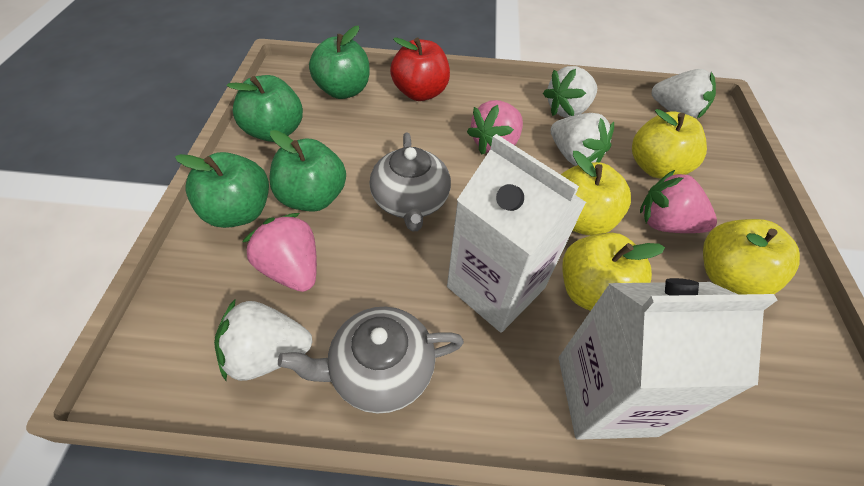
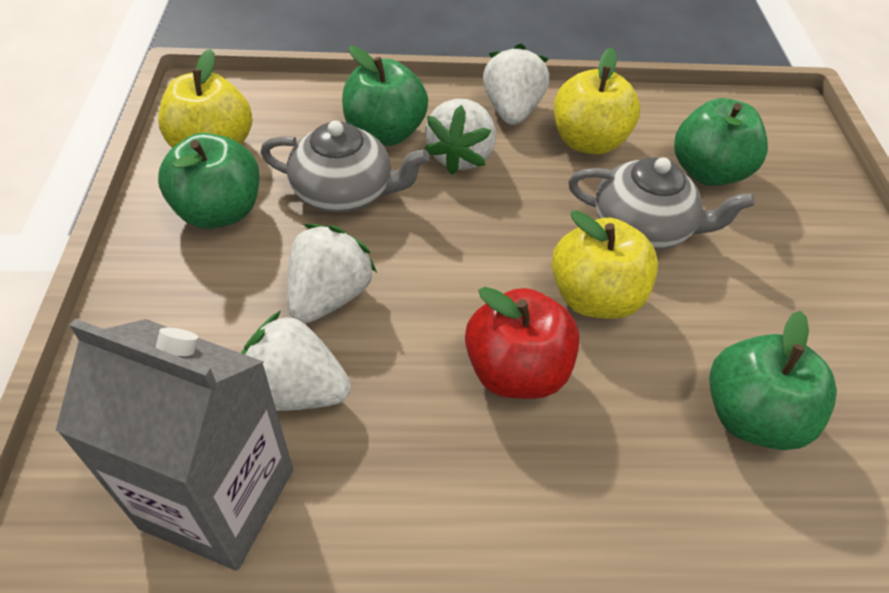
grey carton: 0 -> 1
pink strawberry: 3 -> 0
white carton: 2 -> 0
yellow apple: 4 -> 3

